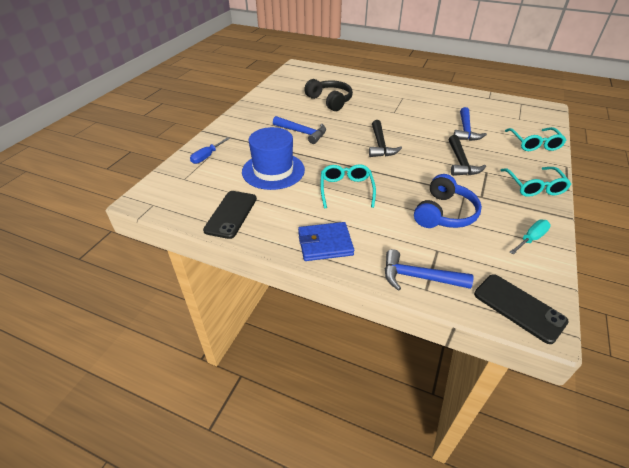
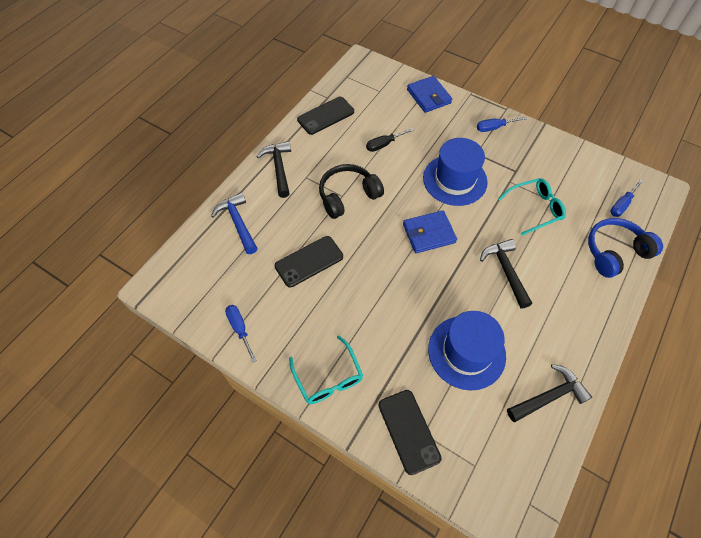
black hammer: 2 -> 3
black phone: 2 -> 3
black screwdriver: 0 -> 1
blue hammer: 3 -> 1
blue hat: 1 -> 2
blue screwdriver: 1 -> 3
blue wallet: 1 -> 2
turquoise glasses: 3 -> 2
turquoise screwdriver: 1 -> 0

